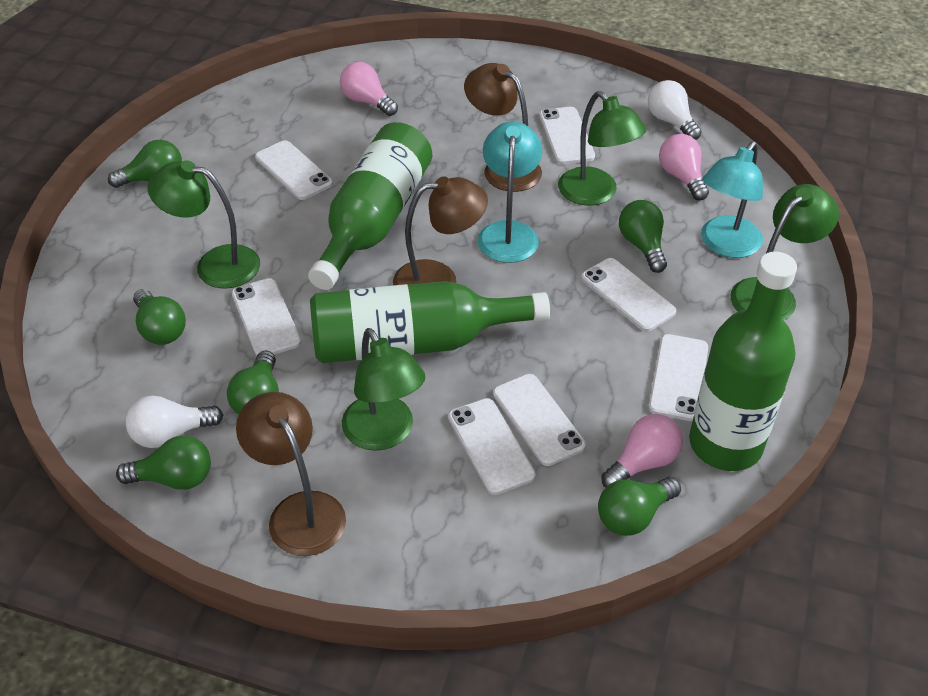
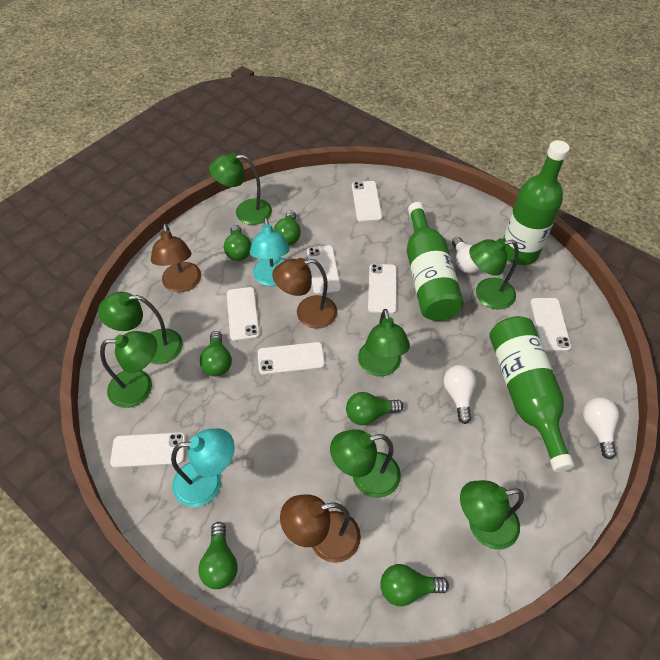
green lamp: 4 -> 7
pink light bulb: 3 -> 0
white light bulb: 2 -> 3

